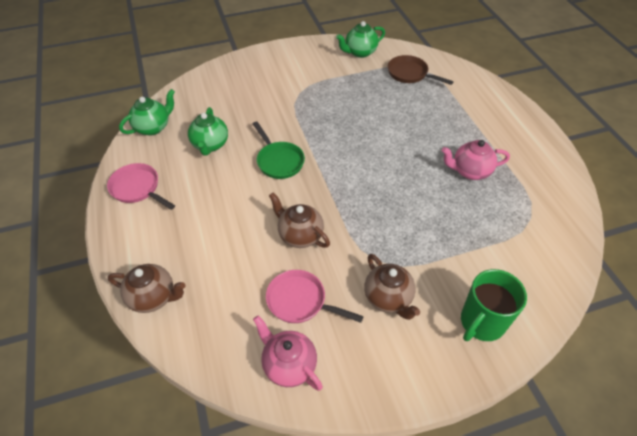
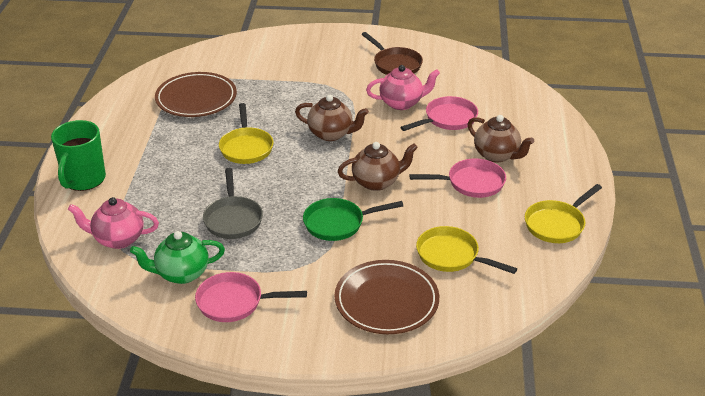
brown plate: 0 -> 2
green teapot: 3 -> 1
grey pan: 0 -> 1
pink pan: 2 -> 3
yellow pan: 0 -> 3

